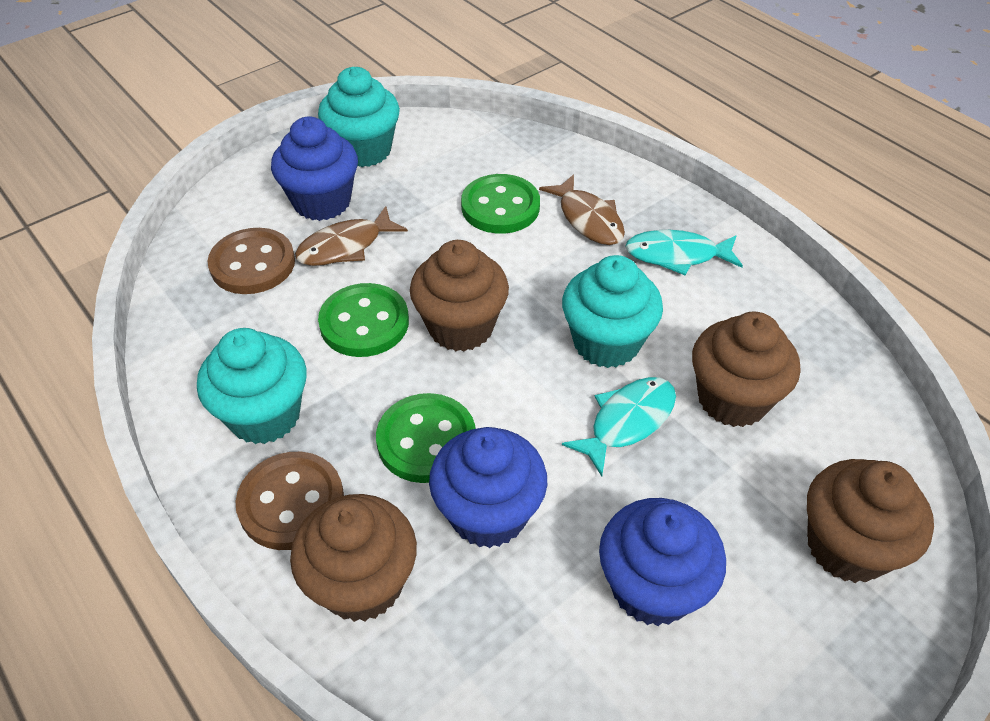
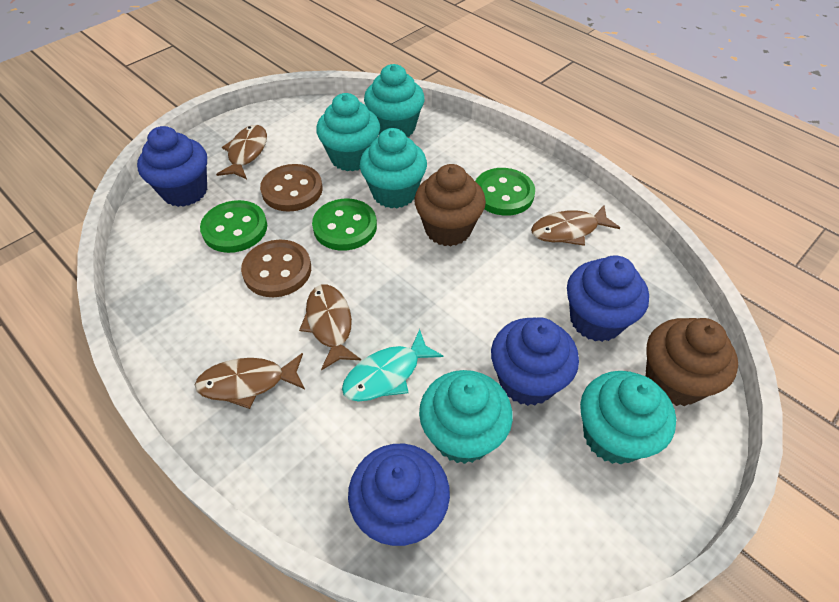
blue cupcake: 3 -> 4
brown cupcake: 4 -> 2
brown fish: 2 -> 4
turquoise cupcake: 3 -> 5
turquoise fish: 2 -> 1

